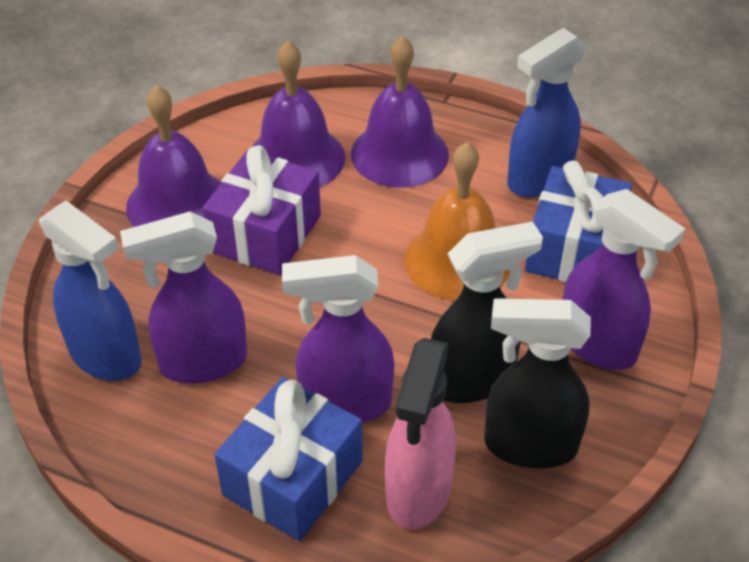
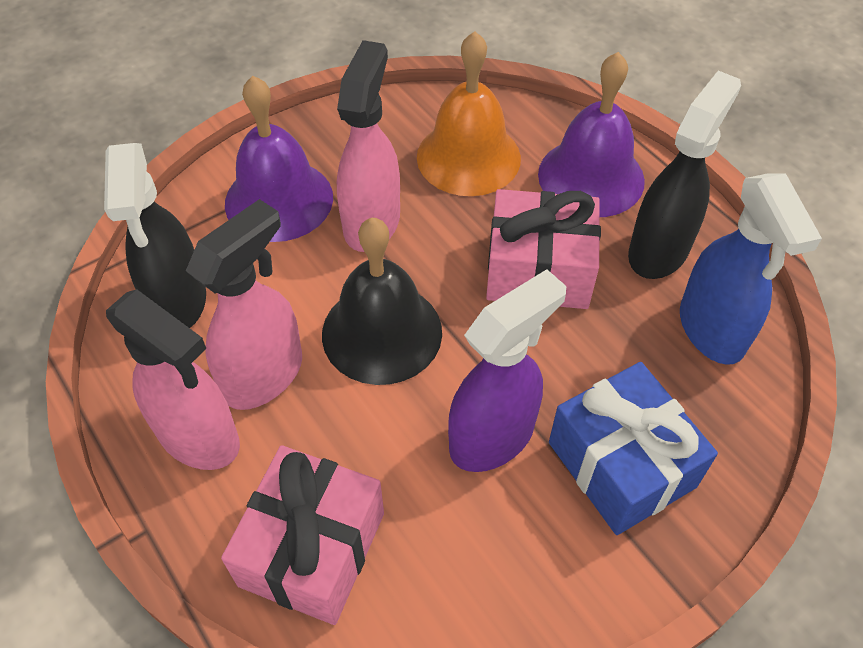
black bell: 0 -> 1
blue gift: 2 -> 1
blue spray bottle: 2 -> 1
pink gift: 0 -> 2
pink spray bottle: 1 -> 3
purple bell: 3 -> 2
purple gift: 1 -> 0
purple spray bottle: 3 -> 1

